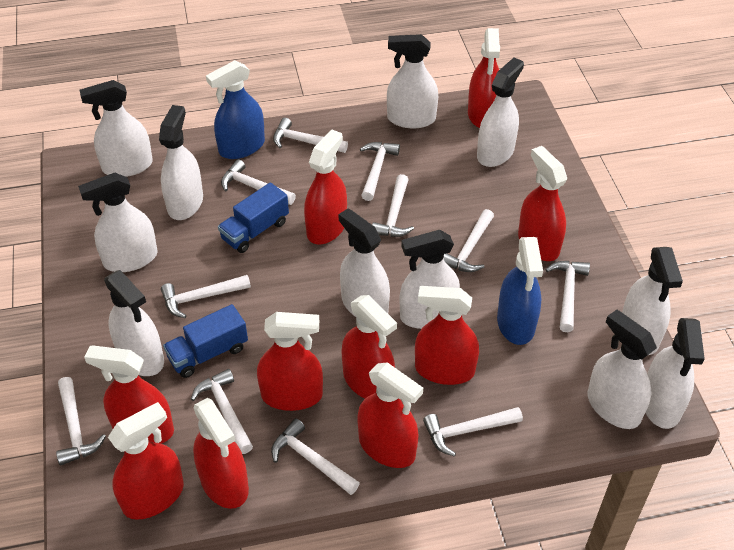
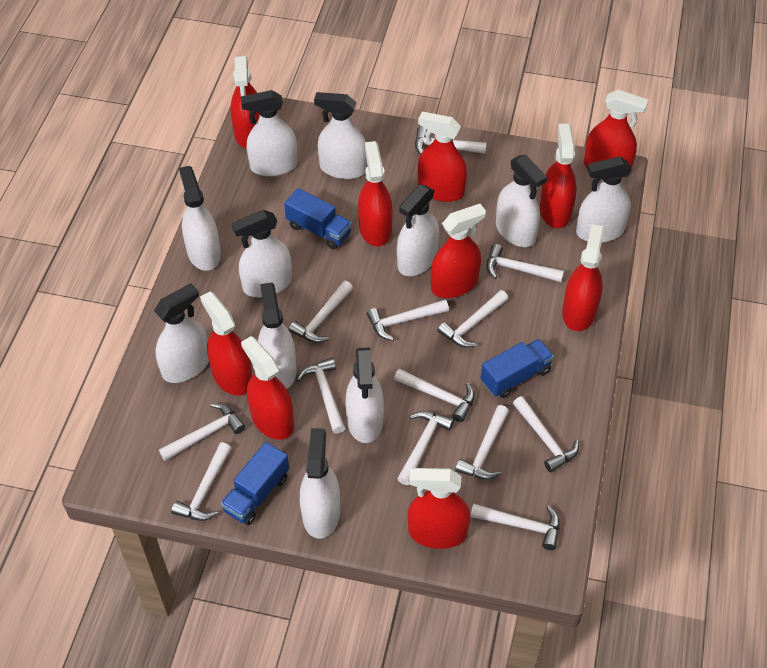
blue spray bottle: 2 -> 0
blue truck: 2 -> 3
white hammer: 11 -> 13

